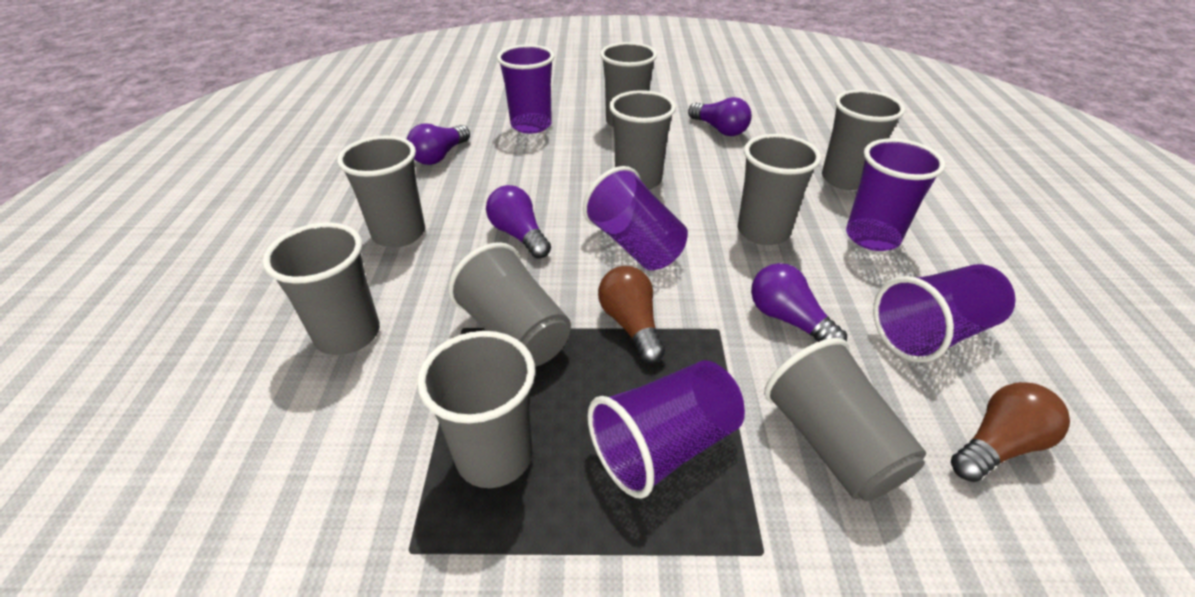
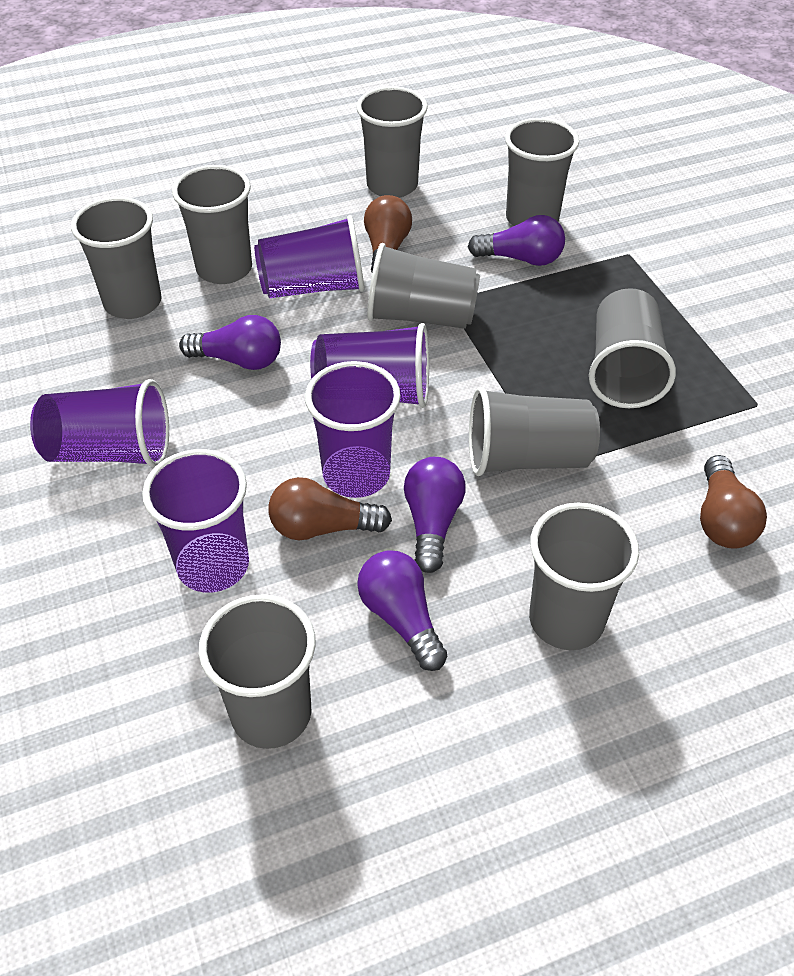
brown light bulb: 2 -> 3

